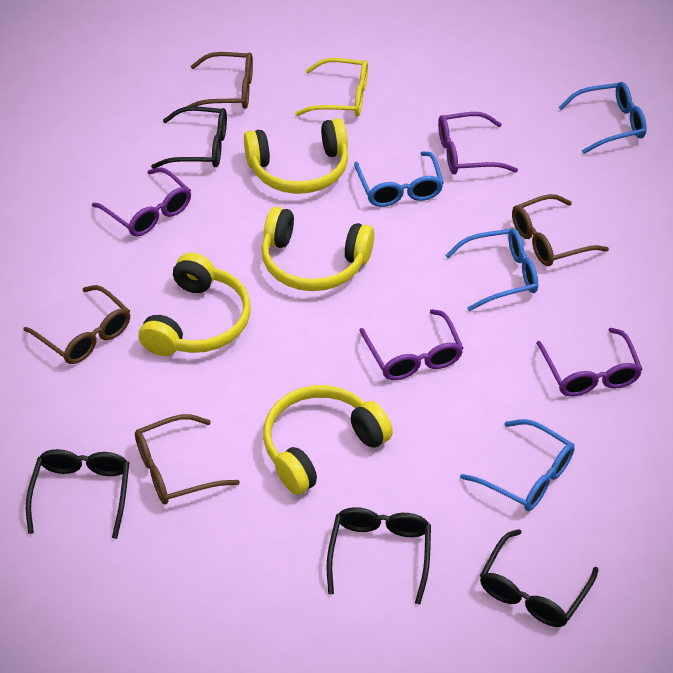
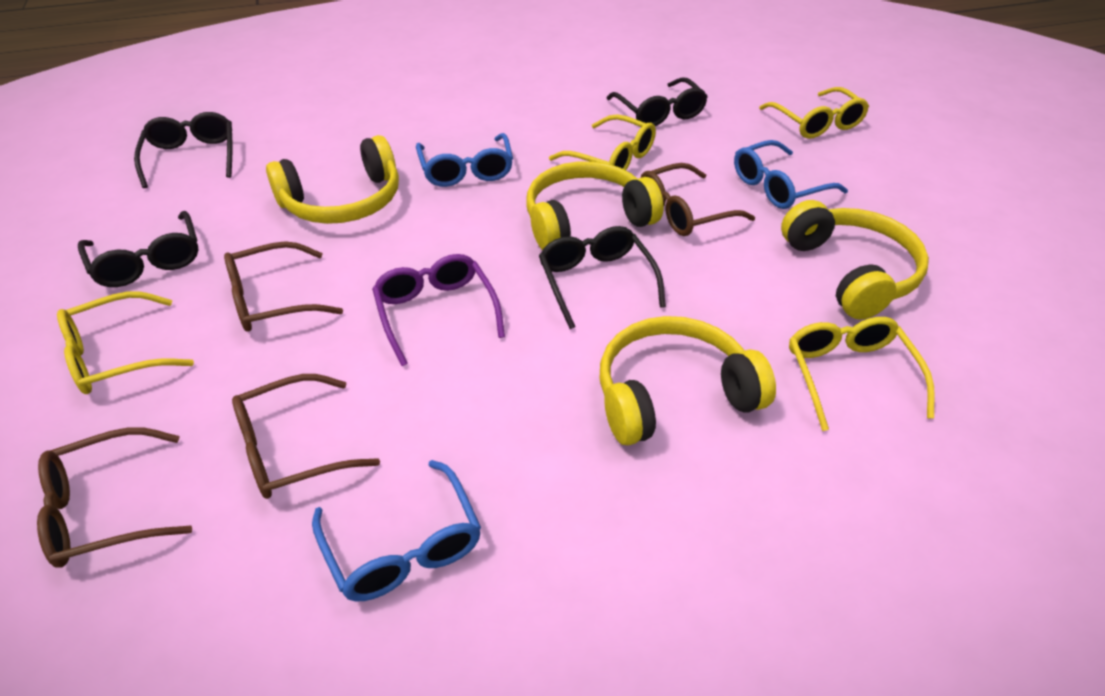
blue glasses: 4 -> 3
purple glasses: 4 -> 1
yellow glasses: 1 -> 4

